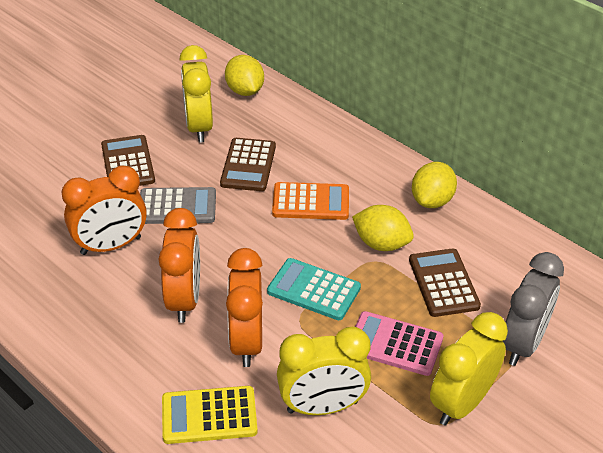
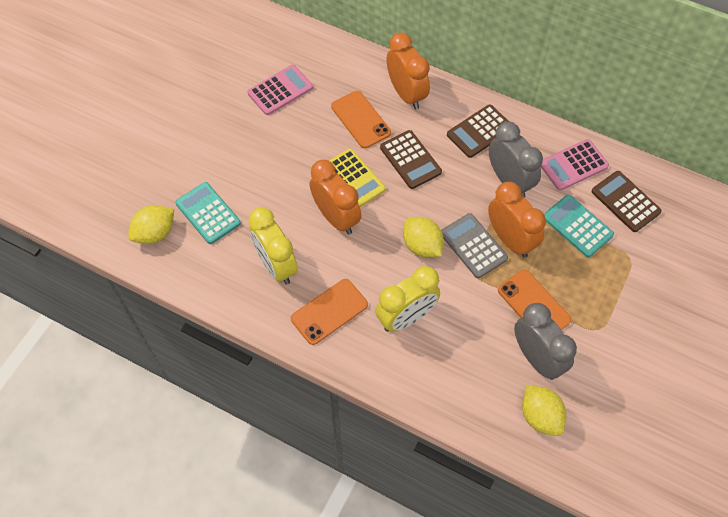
grey clock: 1 -> 2
orange calculator: 1 -> 0
orange phone: 0 -> 3
pink calculator: 1 -> 2
turquoise calculator: 1 -> 2
yellow clock: 3 -> 2

